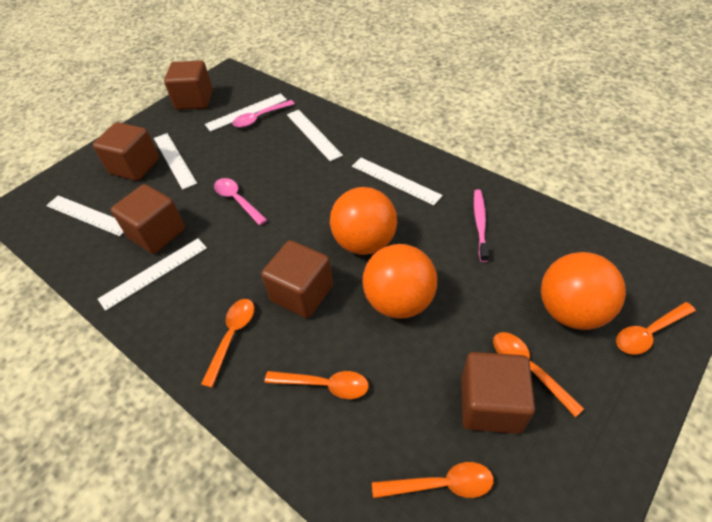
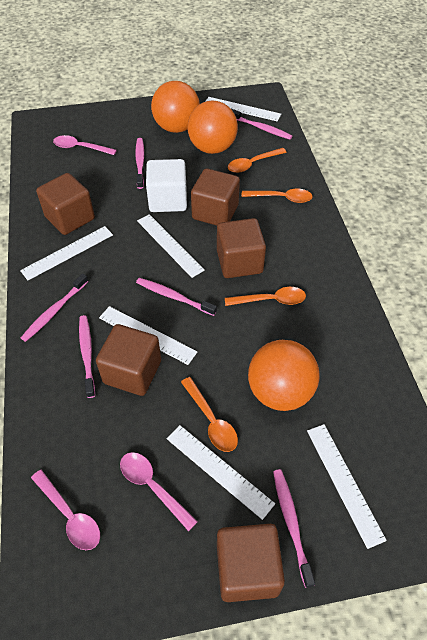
orange spoon: 5 -> 4
pink spoon: 2 -> 3
pink toothbrush: 1 -> 6
white cube: 0 -> 1

